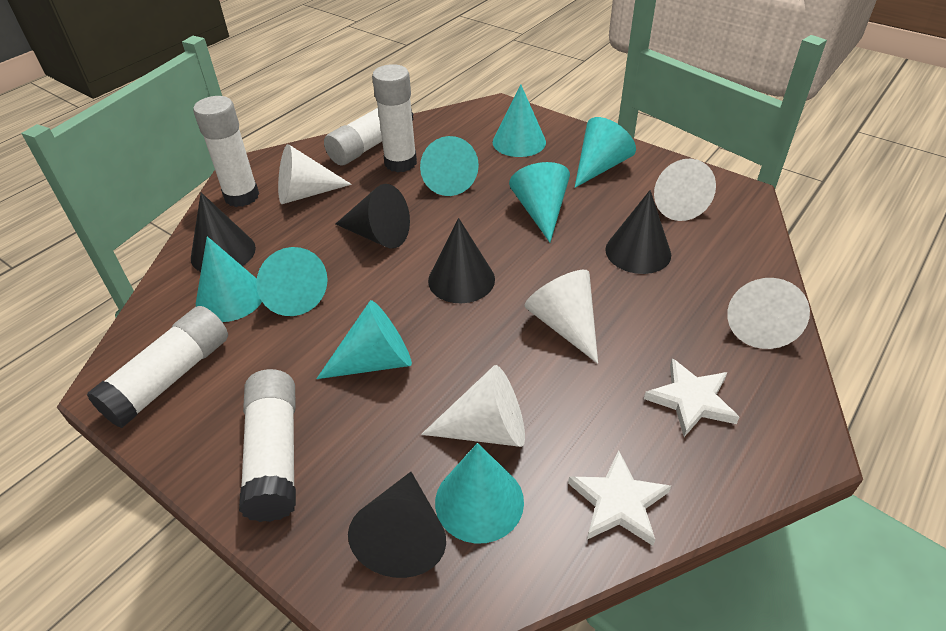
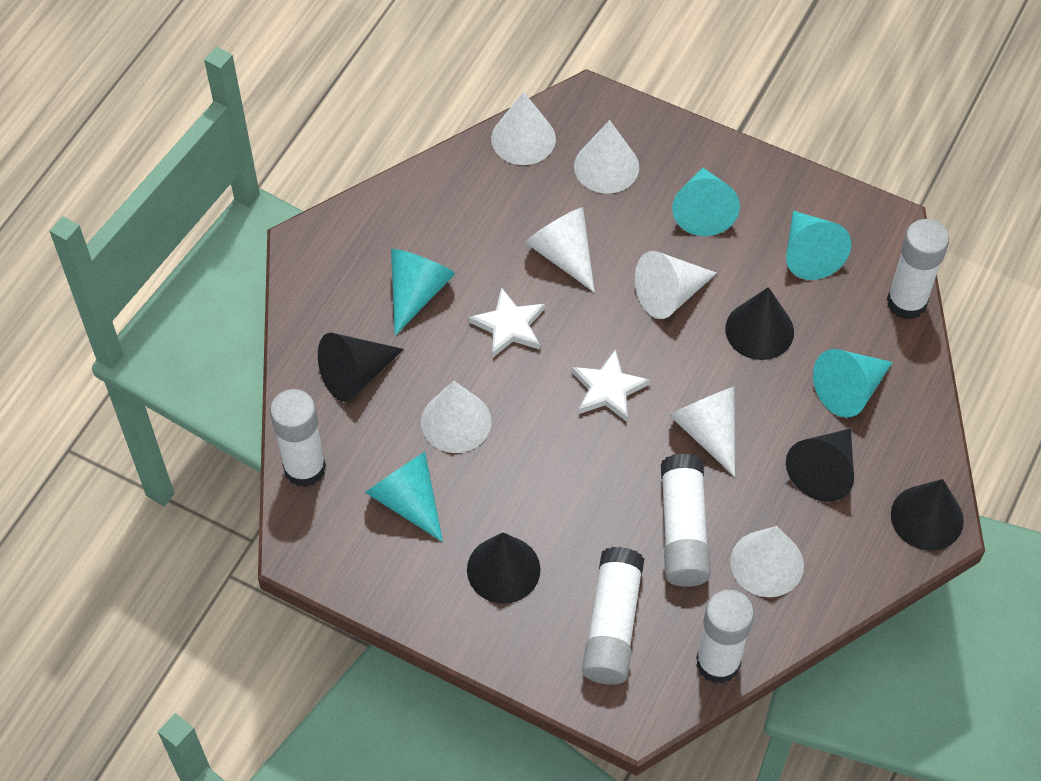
turquoise cone: 8 -> 5
white cone: 5 -> 7

